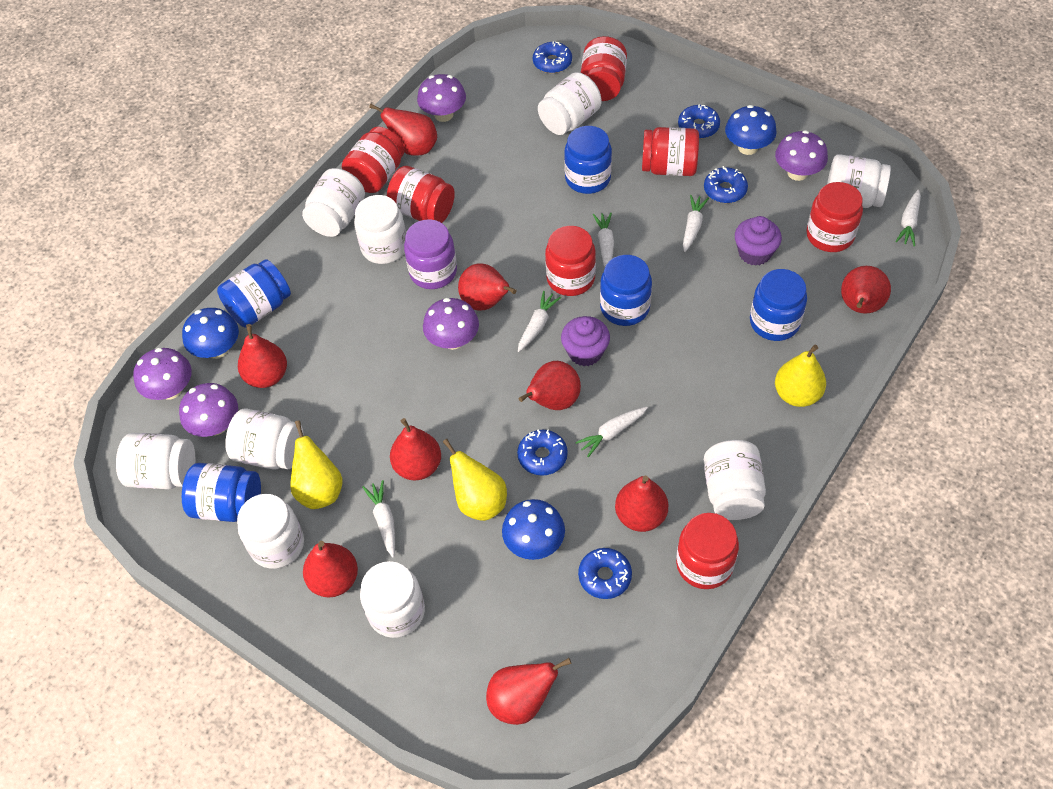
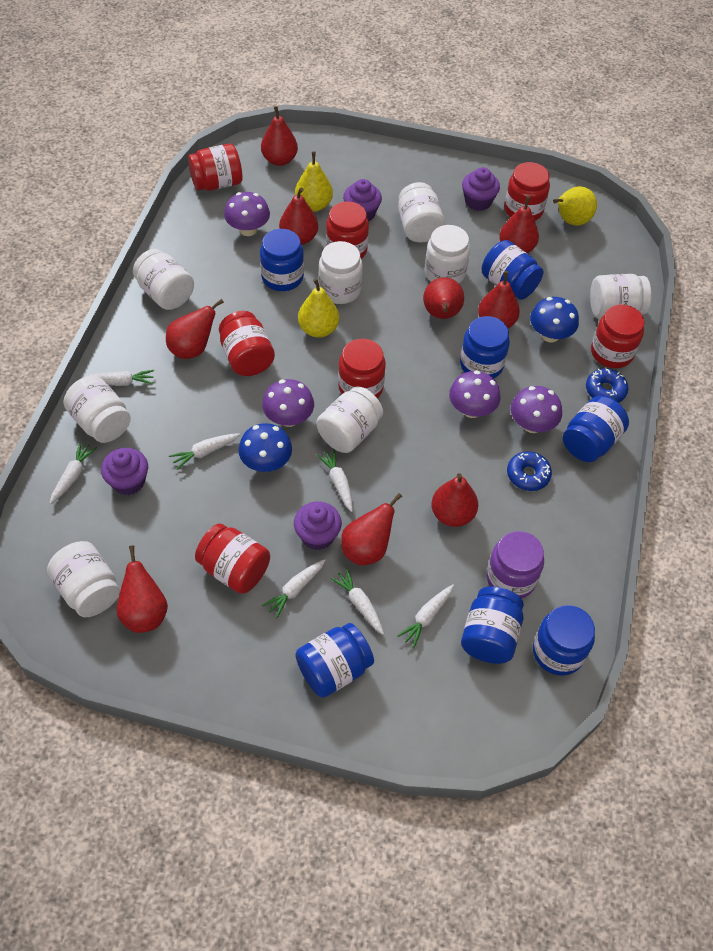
blue donut: 5 -> 2
blue jar: 5 -> 7
blue mushroom: 3 -> 2
purple cupcake: 2 -> 4
purple mushroom: 5 -> 4
white carrot: 6 -> 7
white jar: 9 -> 8

